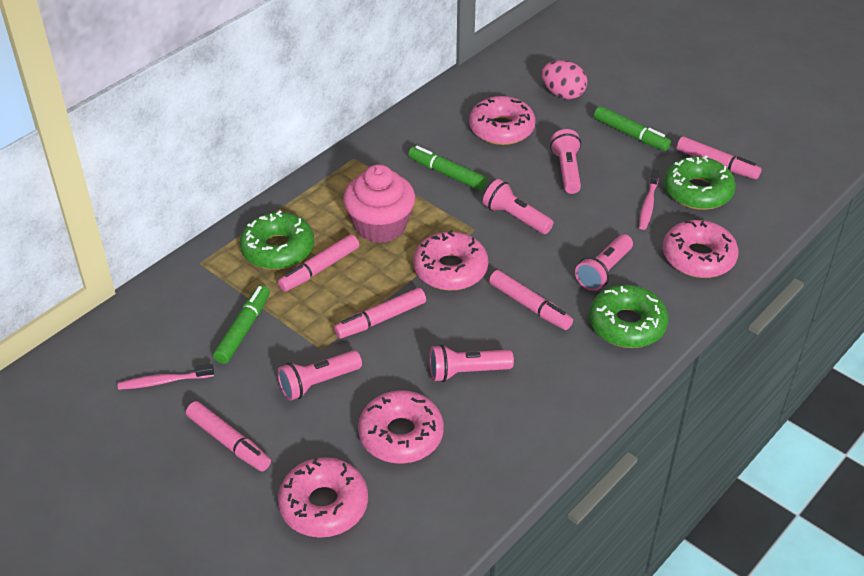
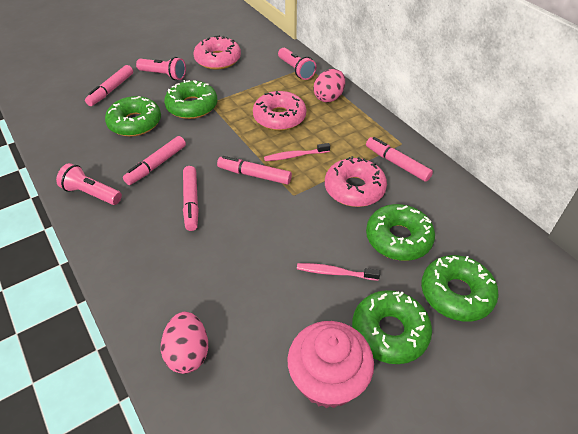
green donut: 3 -> 5
green marker: 3 -> 0
pink donut: 5 -> 3
pink egg: 1 -> 2
pink flashlight: 5 -> 3

